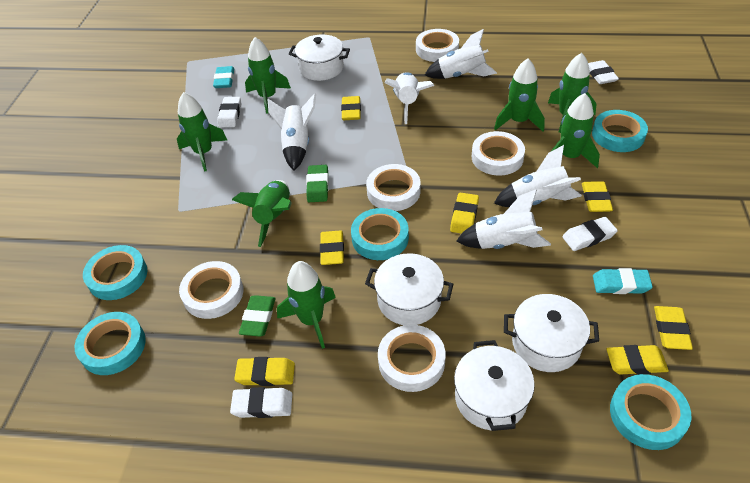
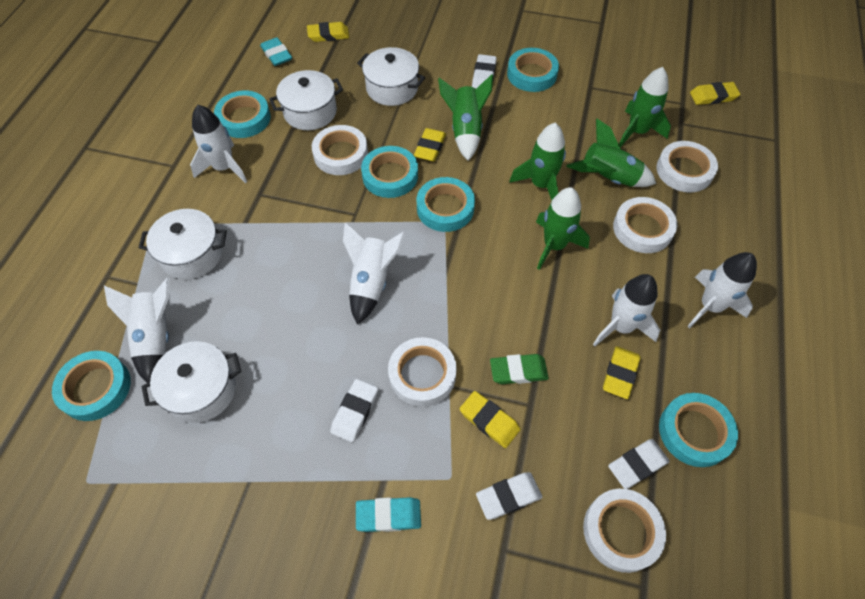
green eraser: 2 -> 1
green rocket: 7 -> 5
turquoise tape: 5 -> 6
yellow eraser: 7 -> 5

